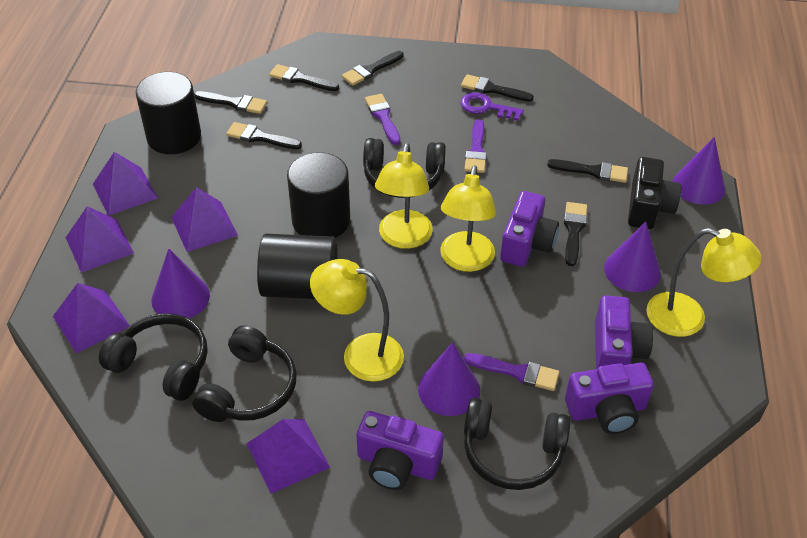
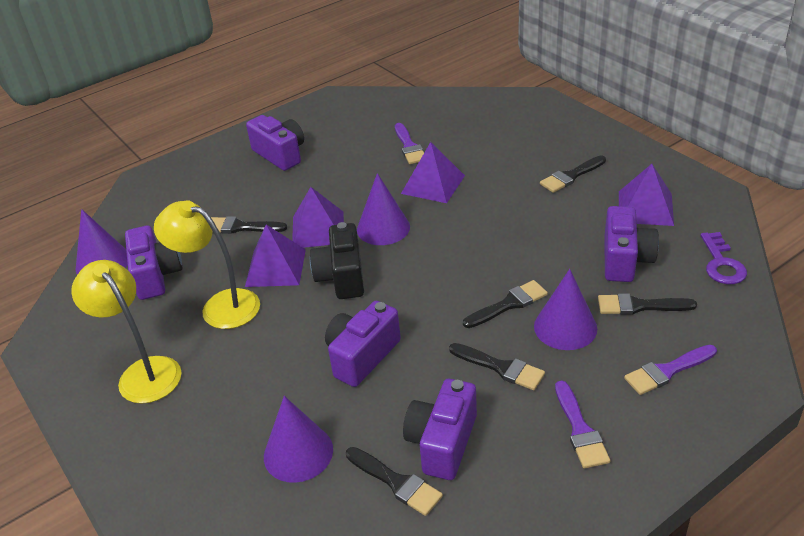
black brush: 7 -> 6
black cylinder: 3 -> 0
black headphones: 4 -> 0
purple camera: 4 -> 5
purple pyramid: 5 -> 4
yellow lamp: 4 -> 2

